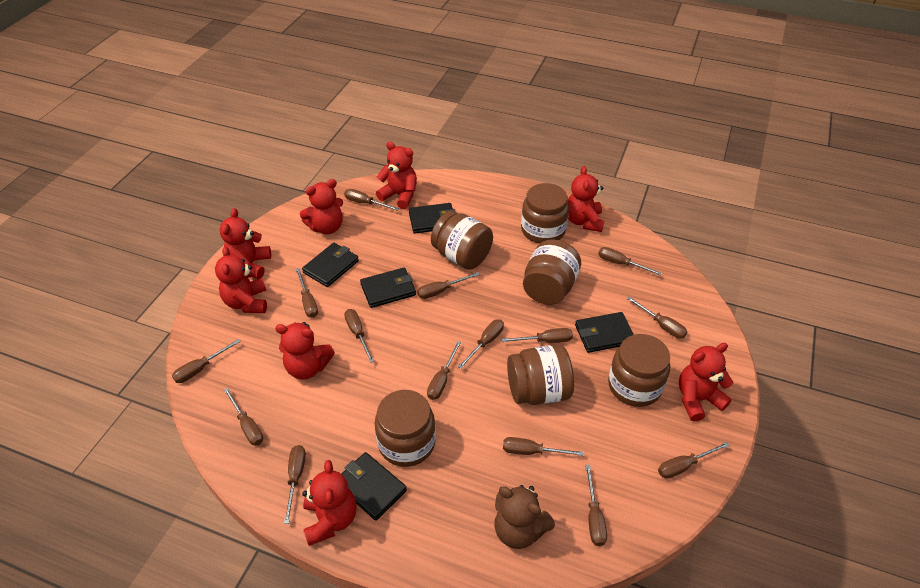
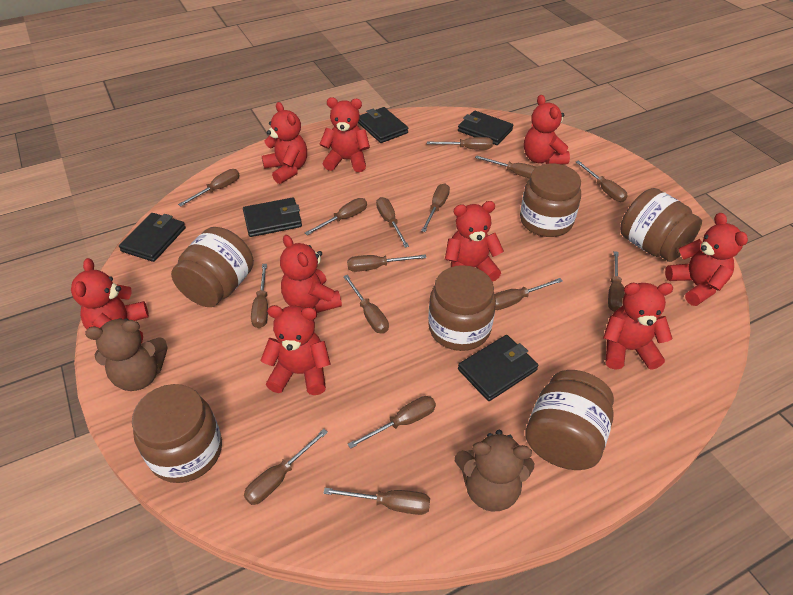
brown teddy bear: 1 -> 2
red teddy bear: 8 -> 9

